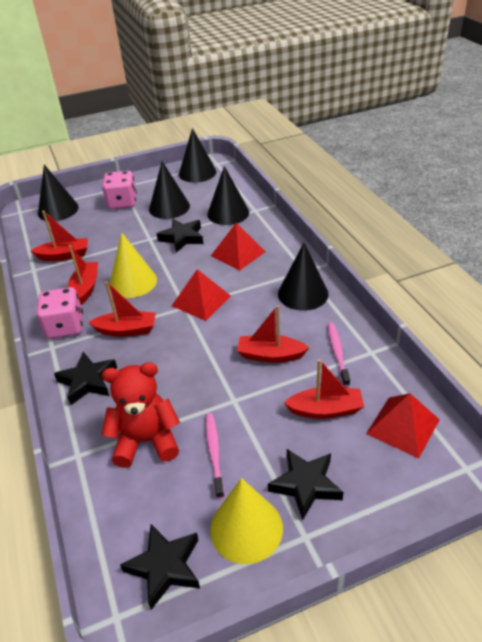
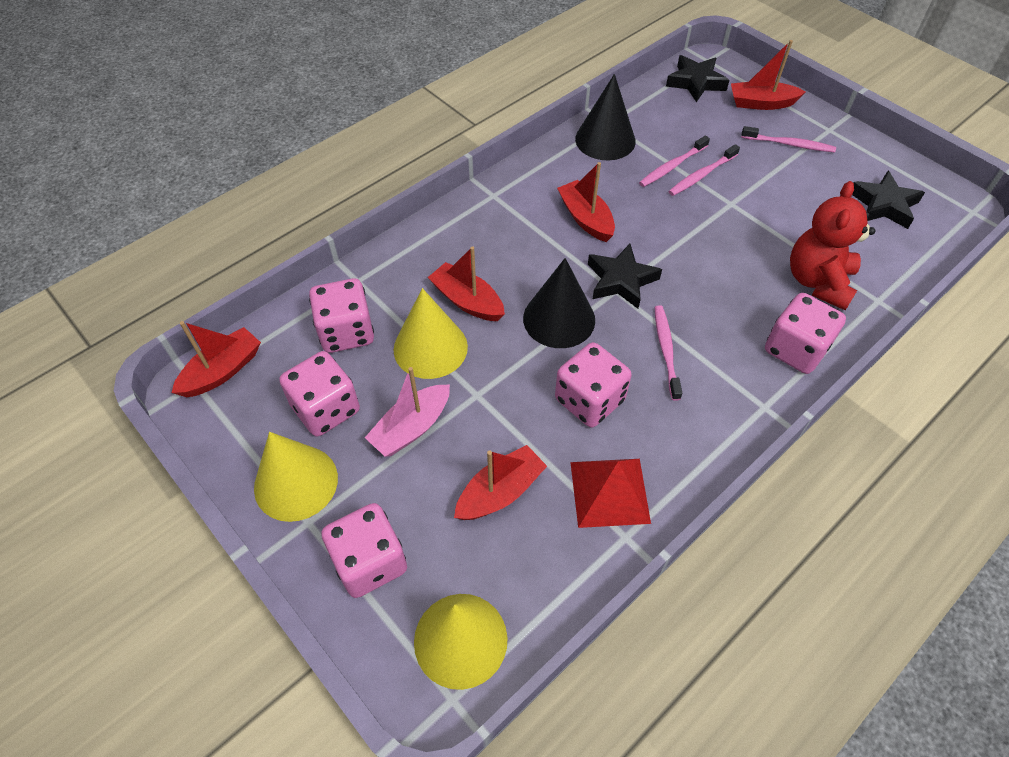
black cone: 5 -> 2
black star: 4 -> 3
pink boat: 0 -> 1
pink dice: 2 -> 5
pink toothbrush: 2 -> 4
red pyramid: 3 -> 1
yellow cone: 2 -> 3

